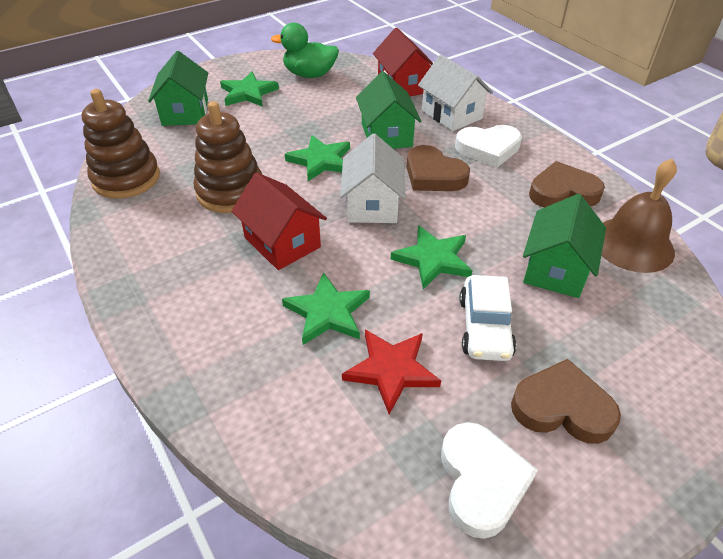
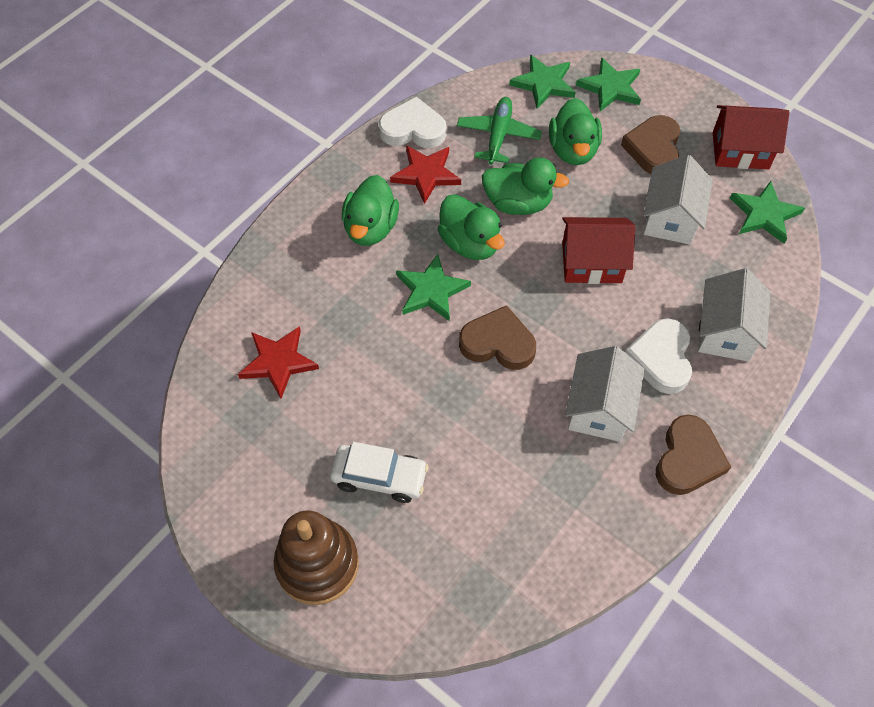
brown bell: 1 -> 0
brown stacking toy: 2 -> 1
green duck: 1 -> 4
green house: 3 -> 0
green plane: 0 -> 1
red star: 1 -> 2
white house: 2 -> 3

